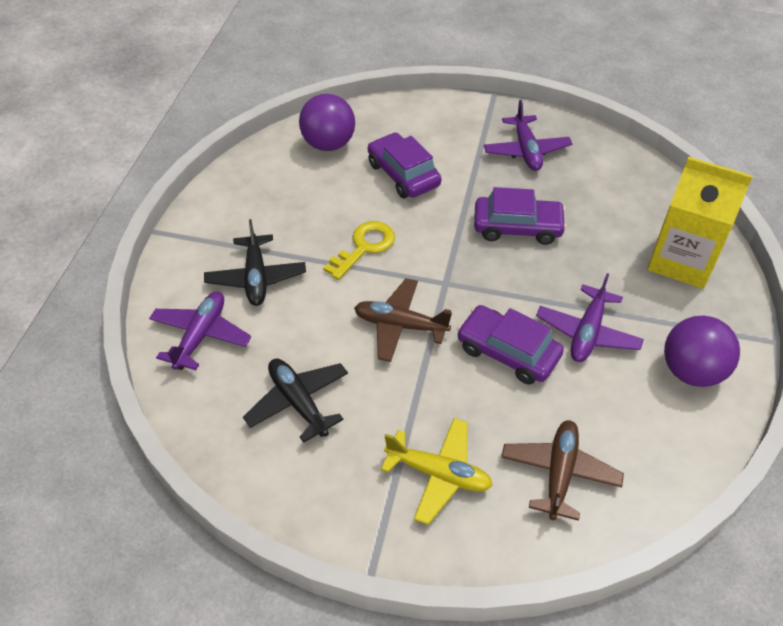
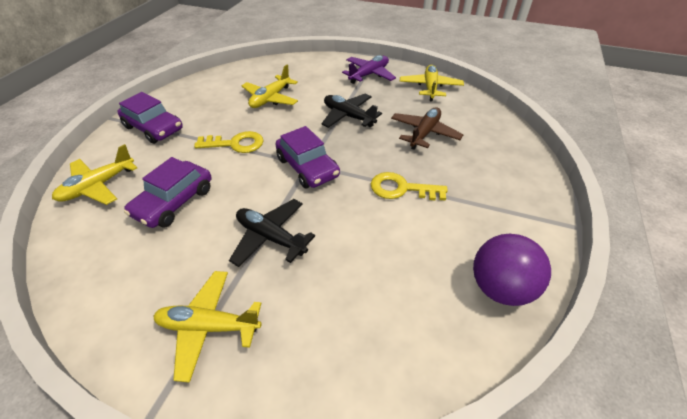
brown plane: 2 -> 1
purple ball: 2 -> 1
purple plane: 3 -> 1
yellow carton: 1 -> 0
yellow key: 1 -> 2
yellow plane: 1 -> 4

